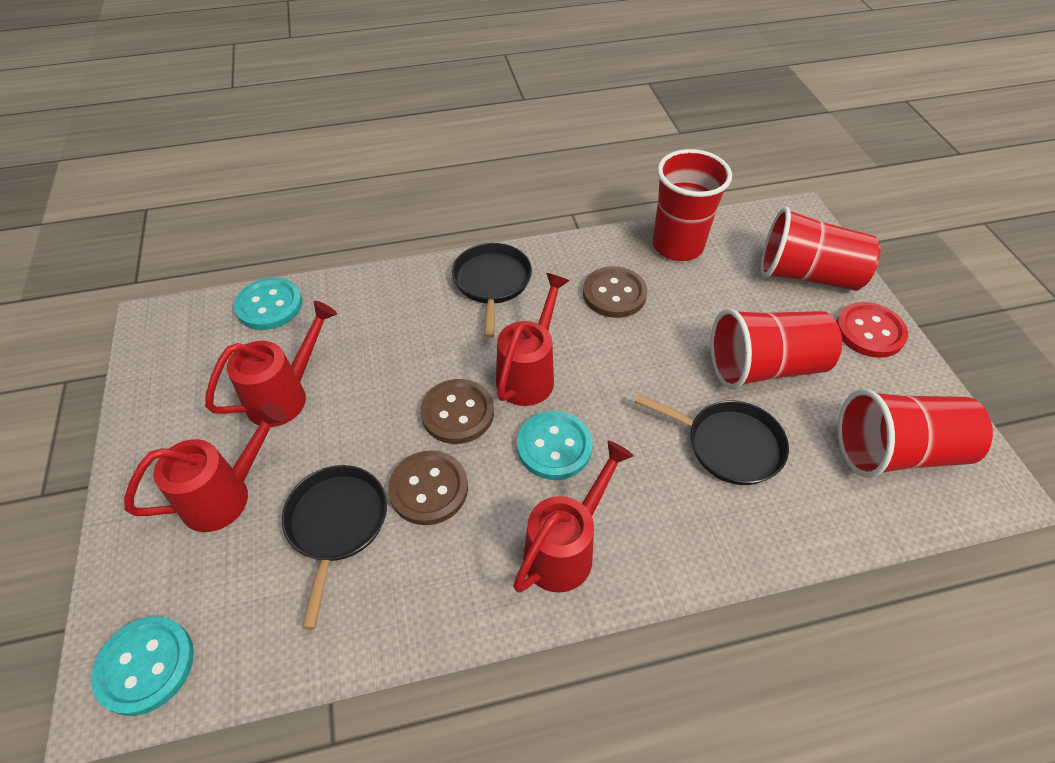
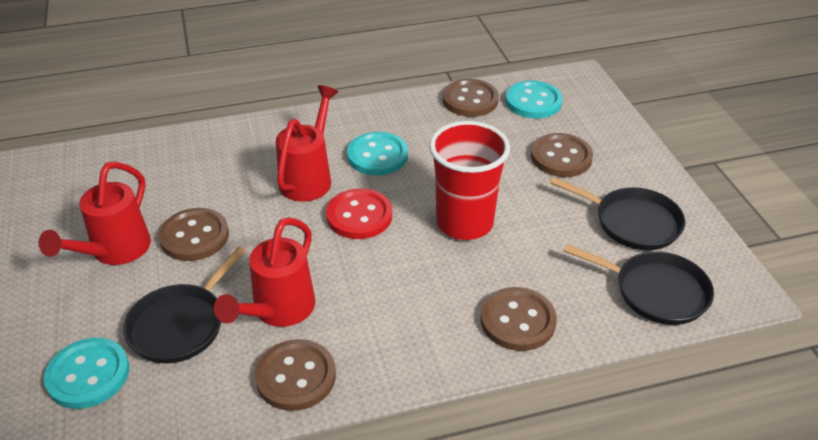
brown button: 3 -> 5
red cup: 4 -> 1
red watering can: 4 -> 3

